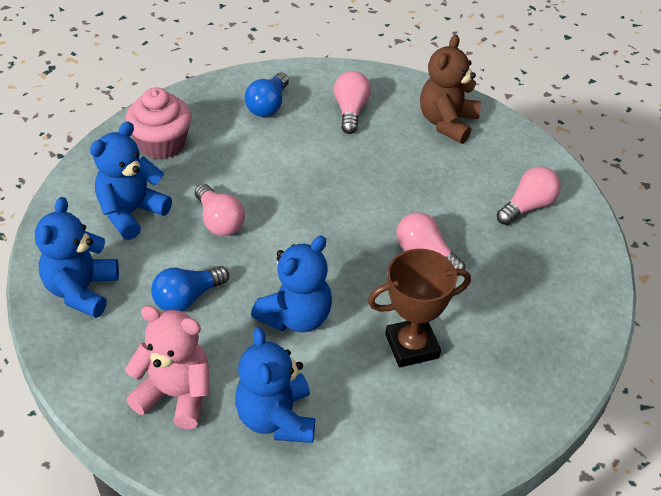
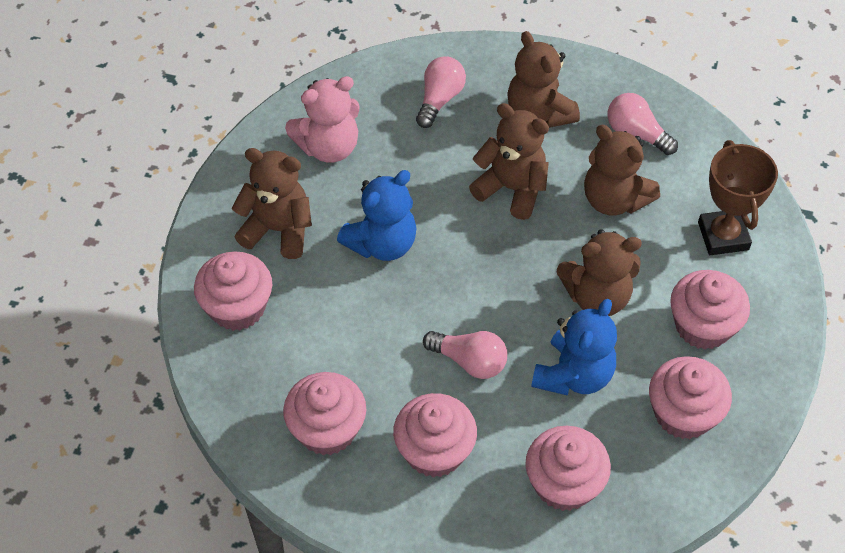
blue light bulb: 2 -> 0
blue teddy bear: 4 -> 2
brown teddy bear: 1 -> 5
pink cupcake: 1 -> 6
pink light bulb: 4 -> 3

